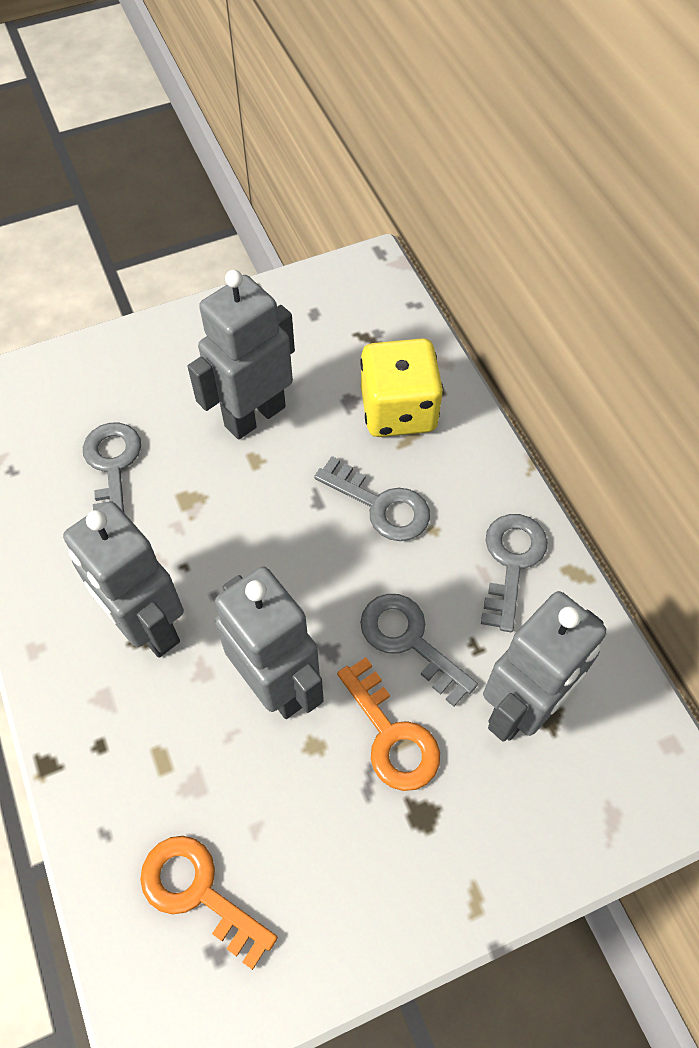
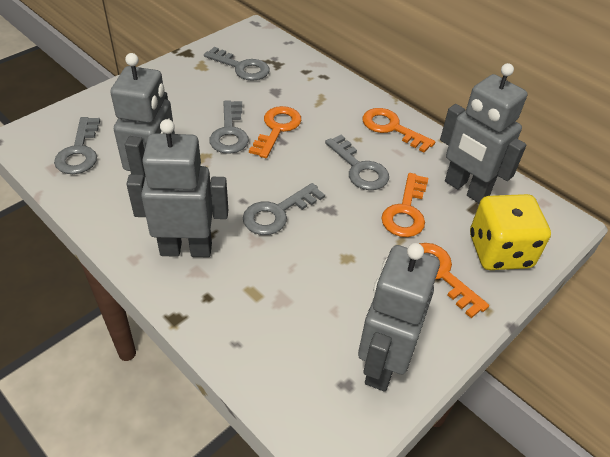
grey key: 4 -> 5
orange key: 2 -> 4

